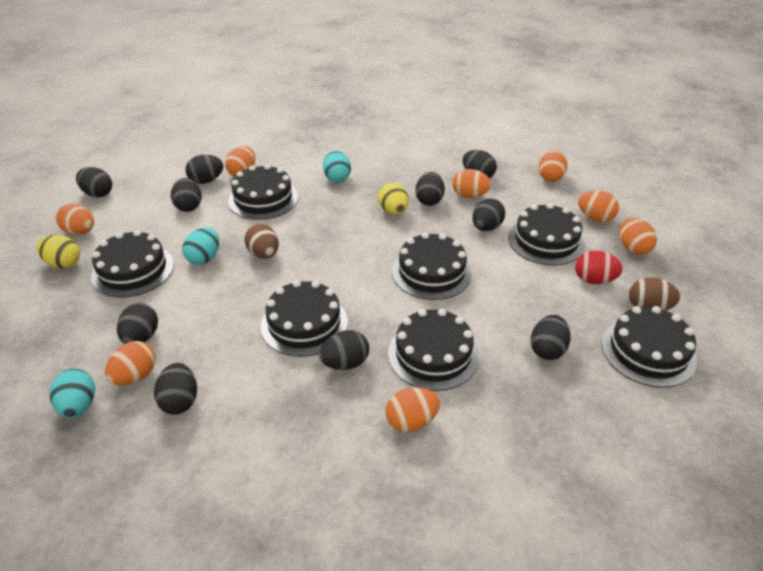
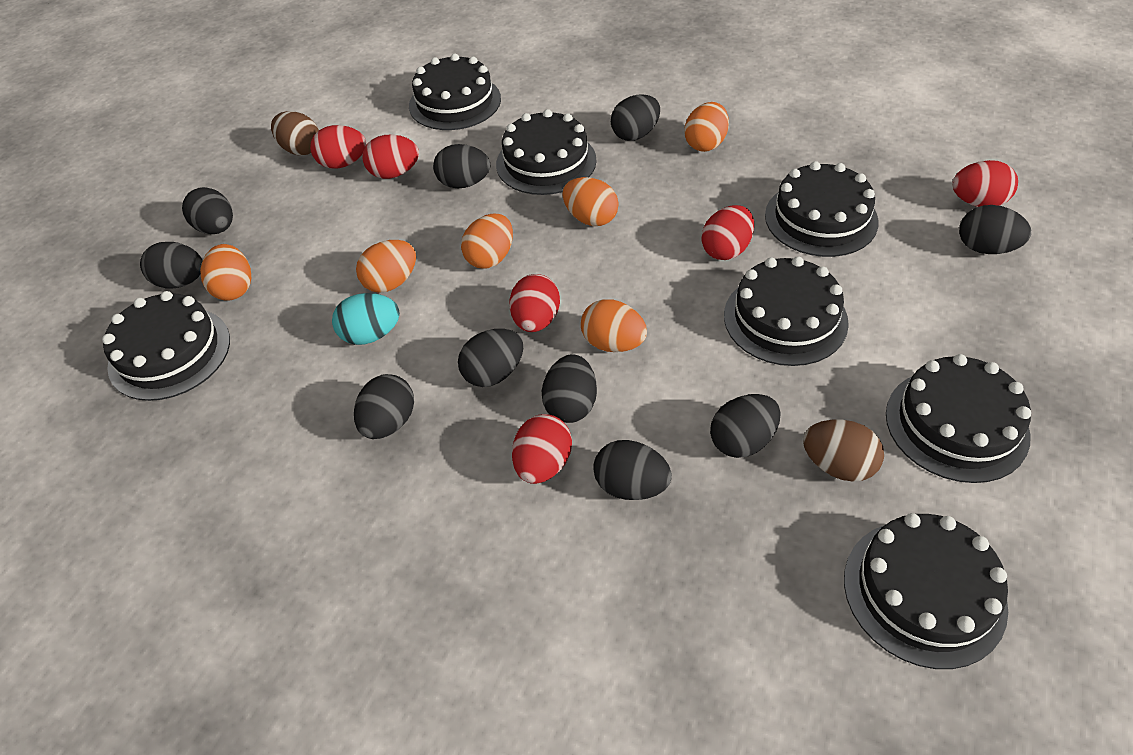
orange egg: 8 -> 6
red egg: 1 -> 6
turquoise egg: 3 -> 1
yellow egg: 2 -> 0

